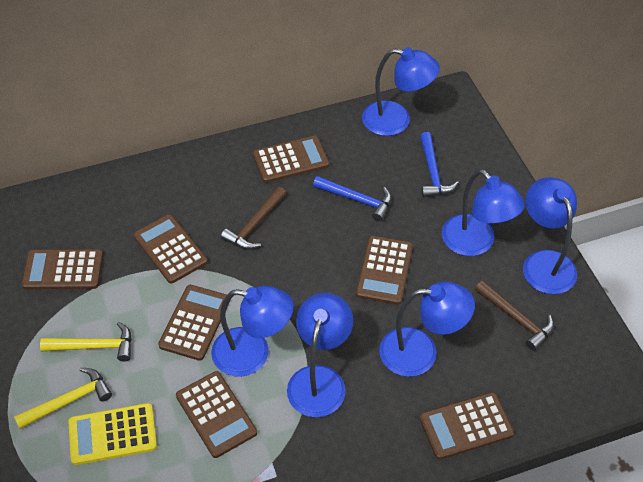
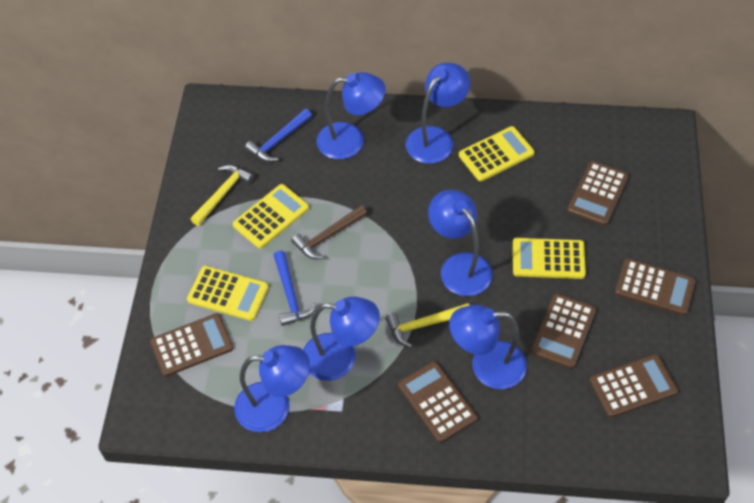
brown calculator: 7 -> 6
brown hammer: 2 -> 1
yellow calculator: 1 -> 4

